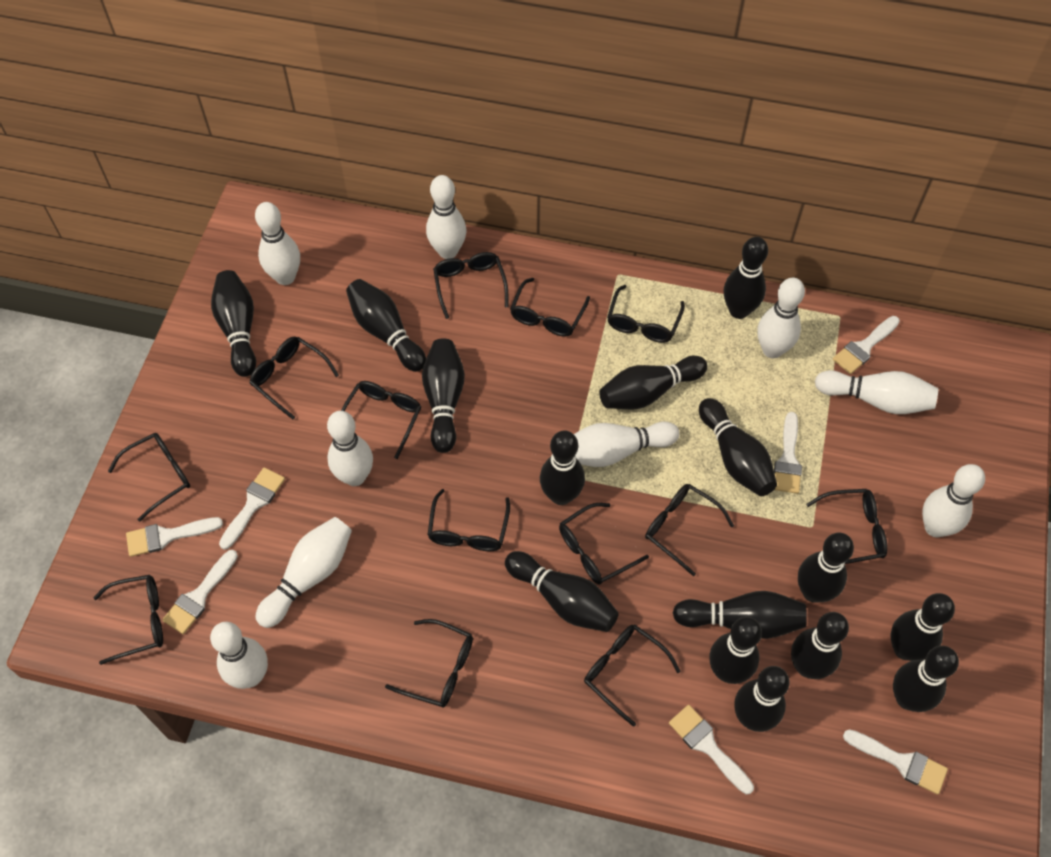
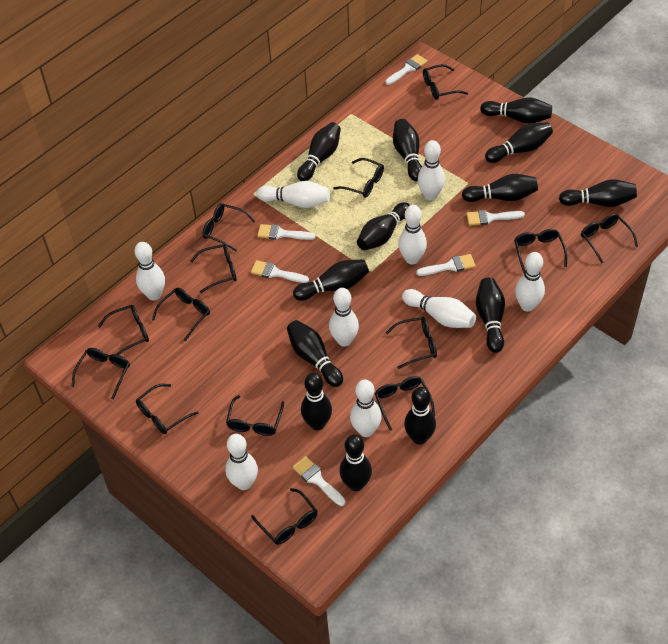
black bowling pin: 15 -> 13
black glasses: 13 -> 14
white brush: 7 -> 6

